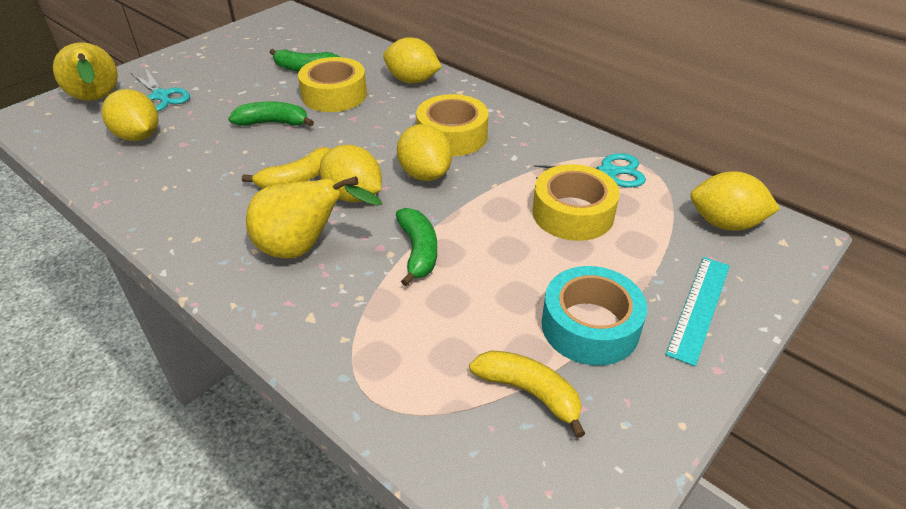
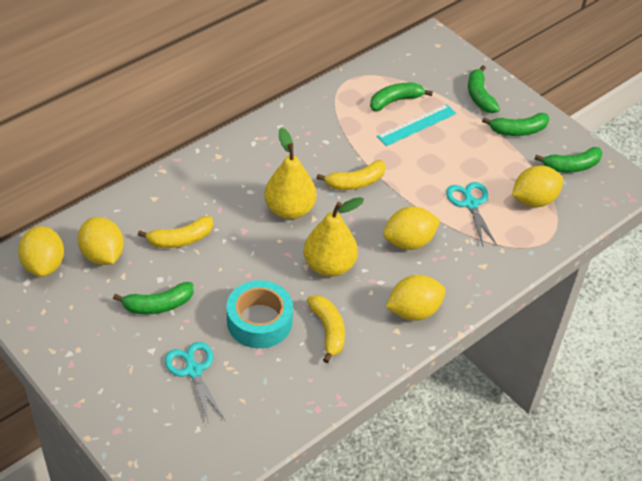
green banana: 3 -> 5
yellow banana: 2 -> 3
yellow tape: 3 -> 0

